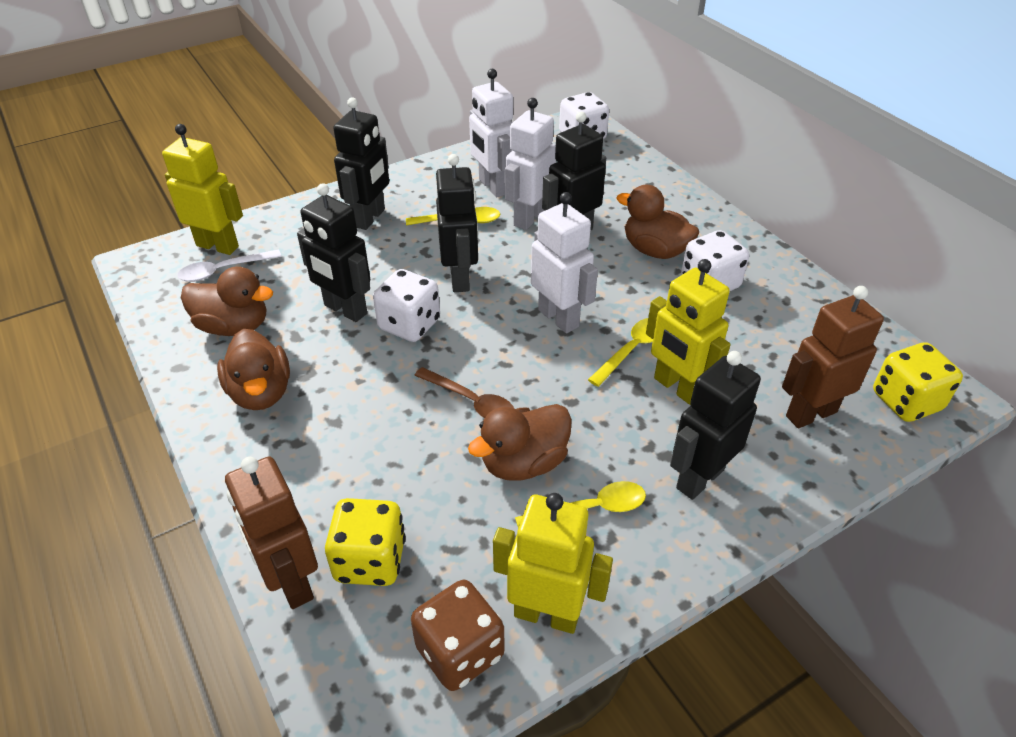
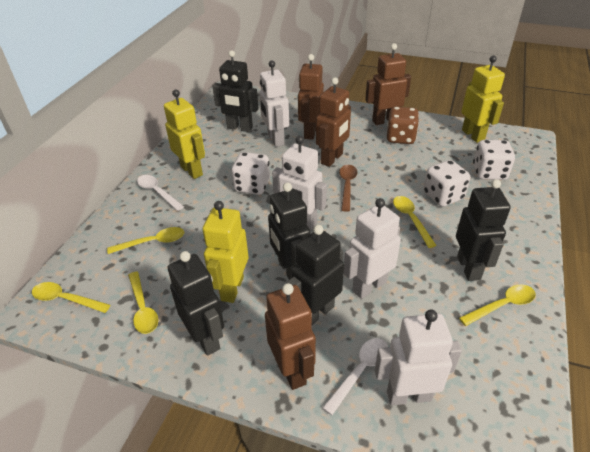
brown duck: 4 -> 0
brown robot: 2 -> 4
white robot: 3 -> 4
white spoon: 1 -> 2
yellow dice: 2 -> 0
yellow spoon: 3 -> 5

